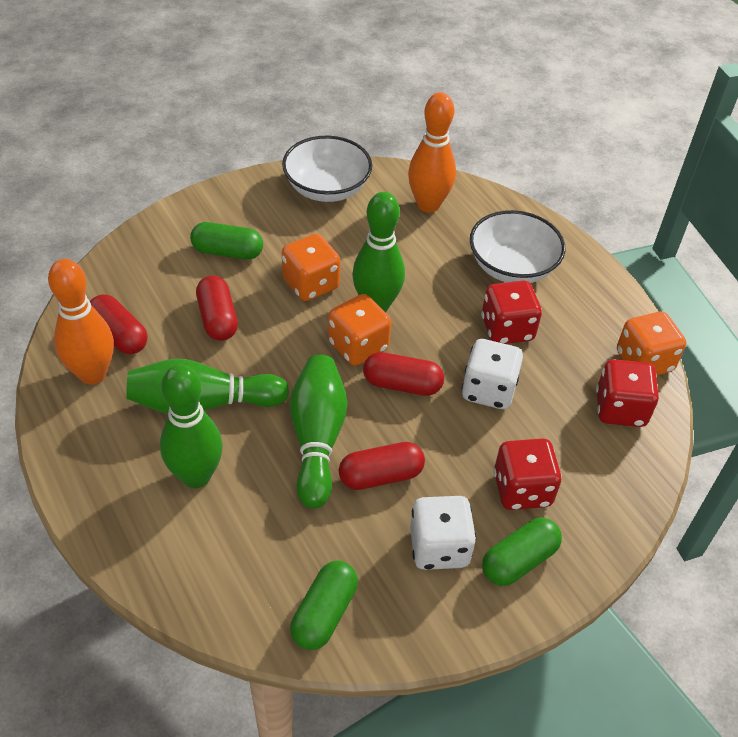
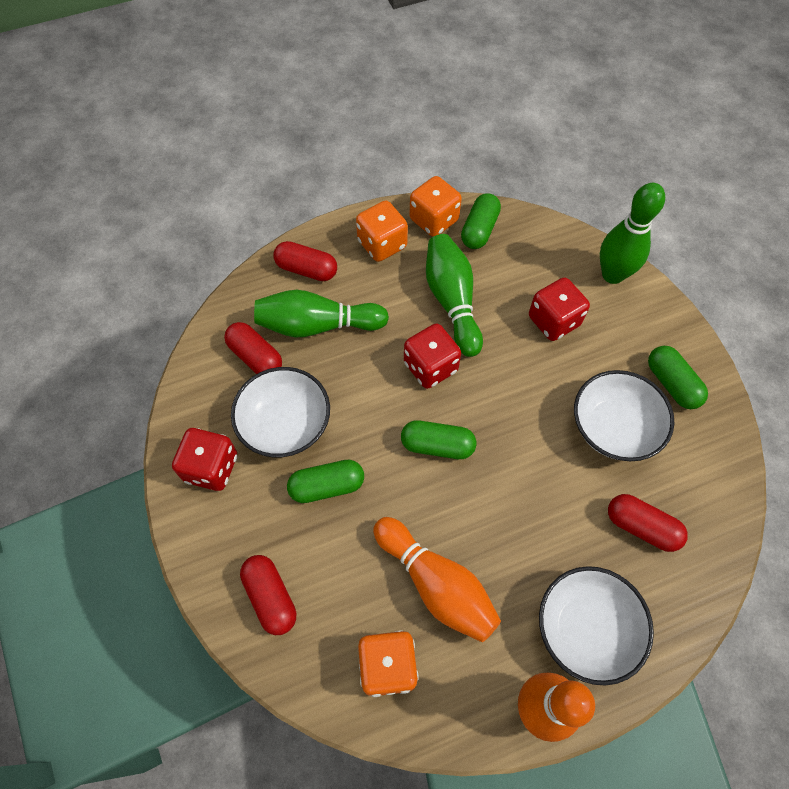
green bowling pin: 4 -> 3
green capsule: 3 -> 4
white bowl: 2 -> 3
white dice: 2 -> 0

